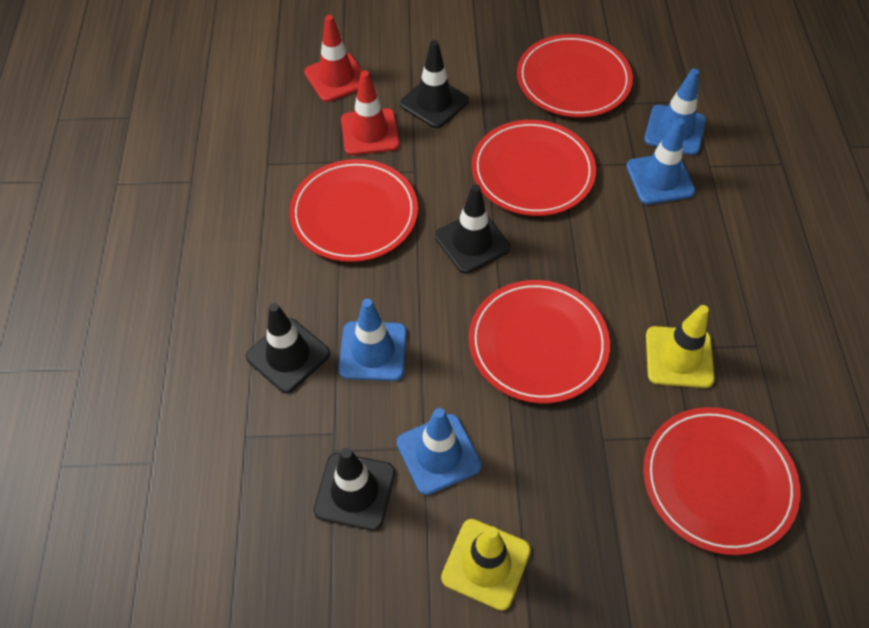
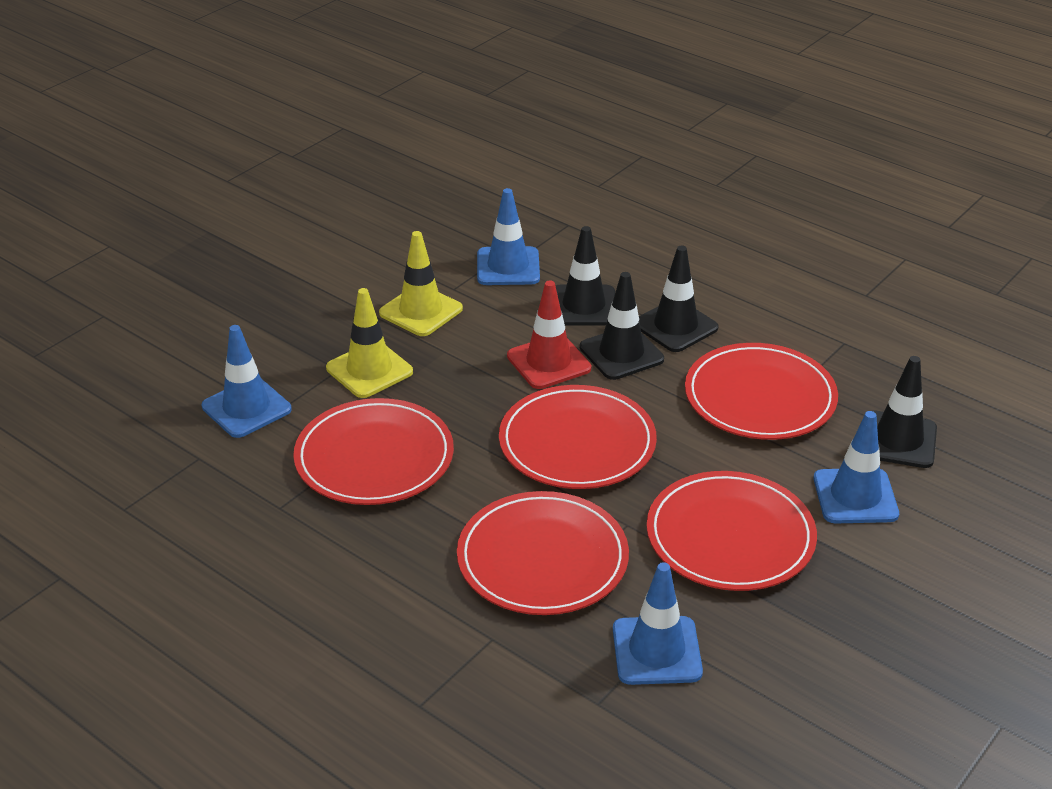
red traffic cone: 2 -> 1

